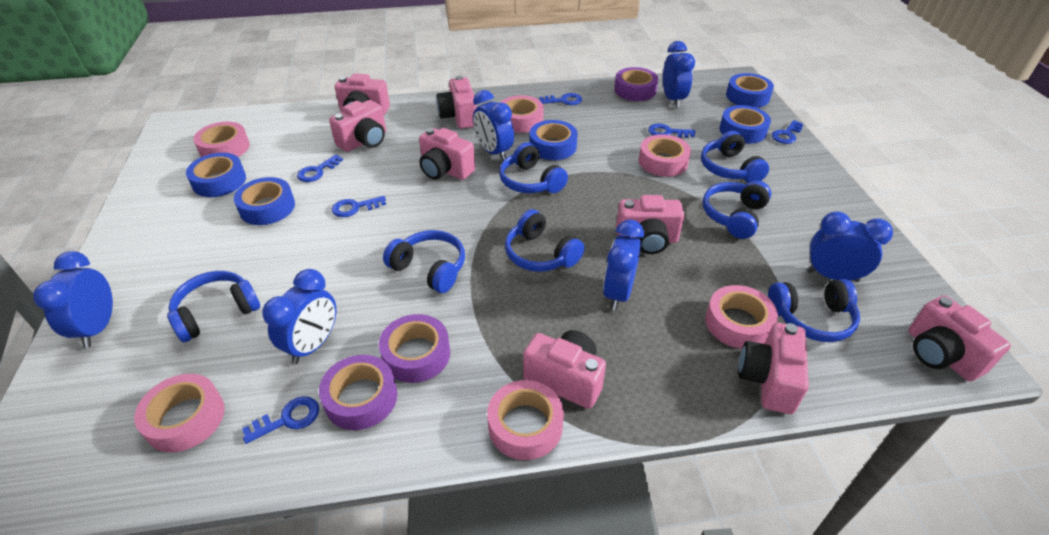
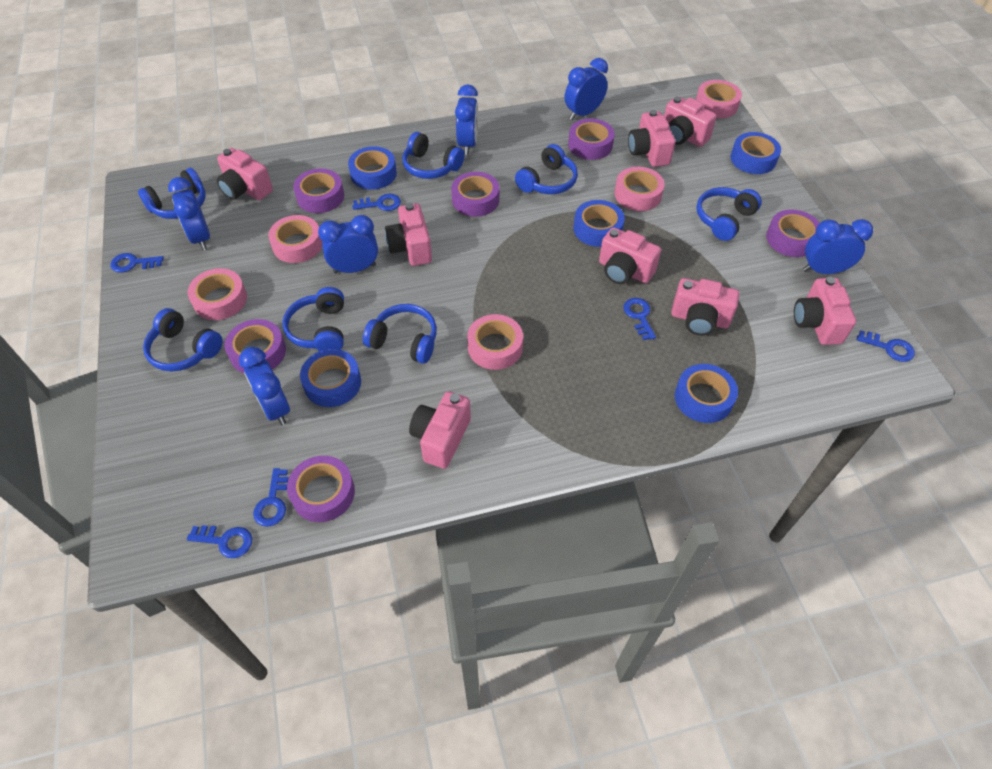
pink tape: 6 -> 5
purple tape: 3 -> 6

